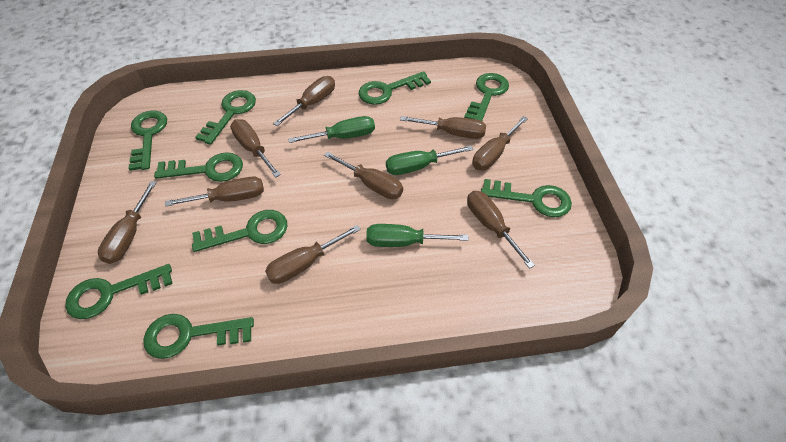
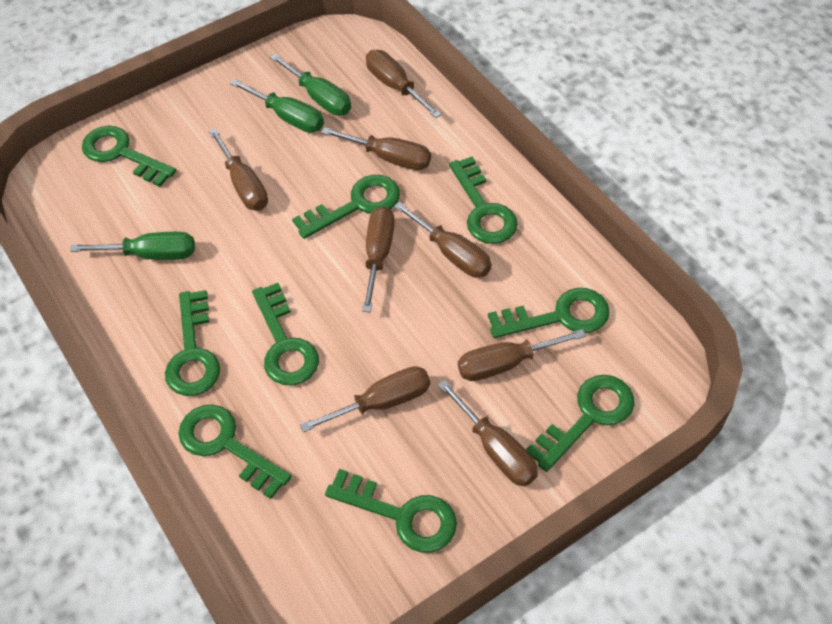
brown screwdriver: 9 -> 8

